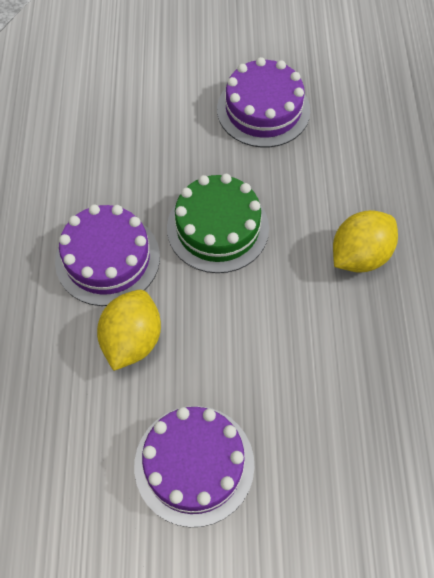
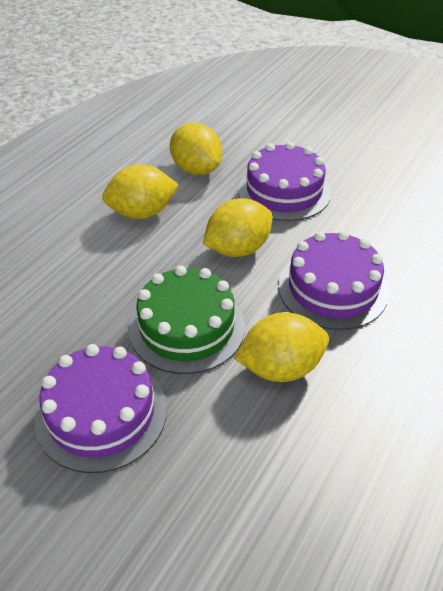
yellow lemon: 2 -> 4

